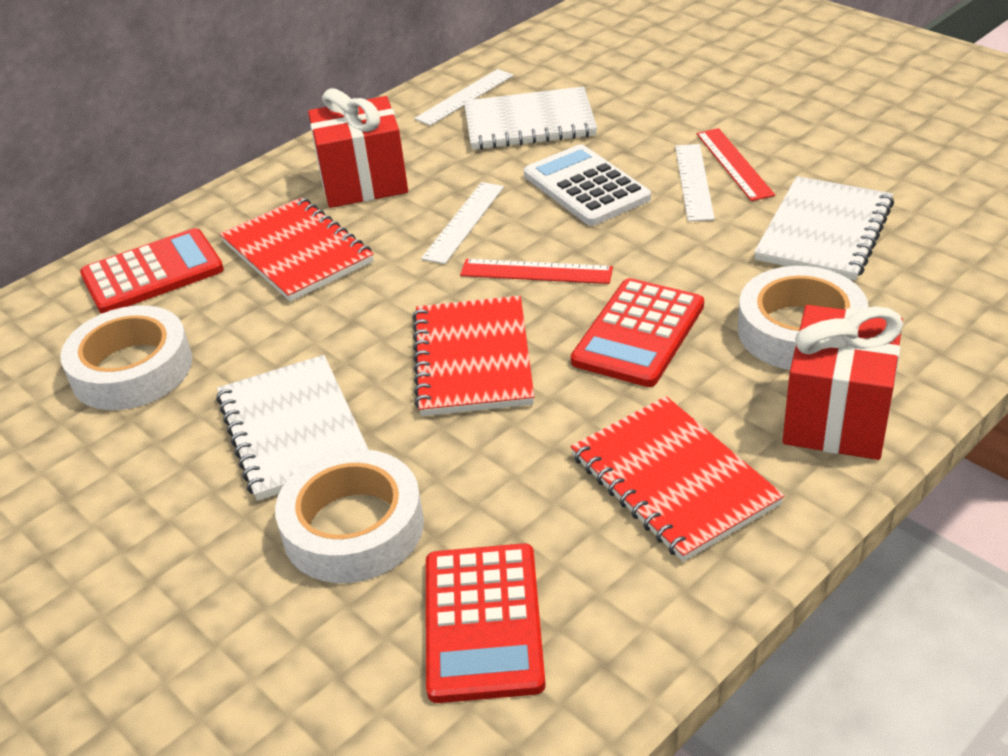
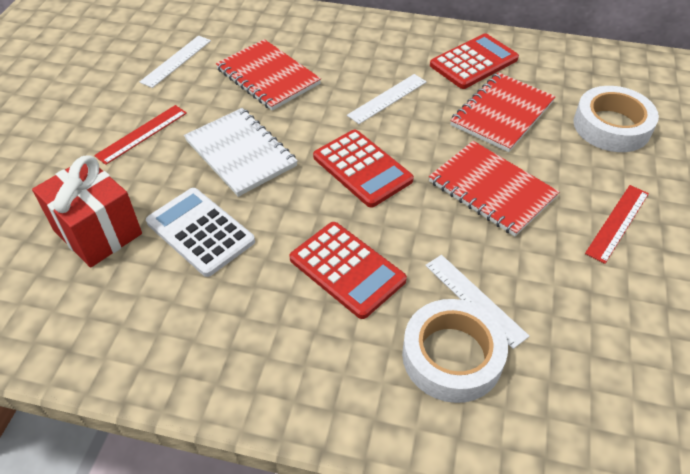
red gift: 2 -> 1
white notebook: 3 -> 1
white tape: 3 -> 2

